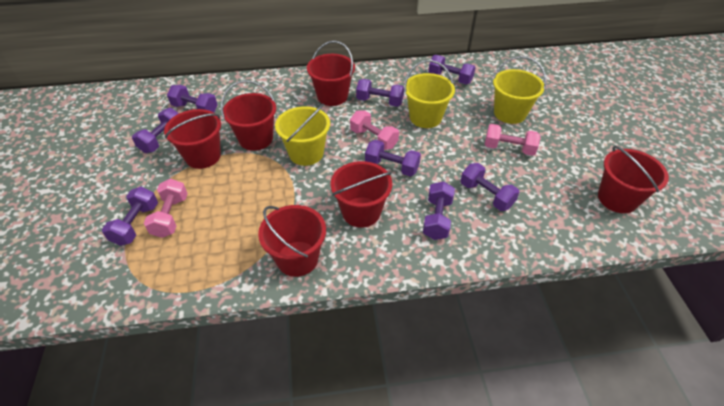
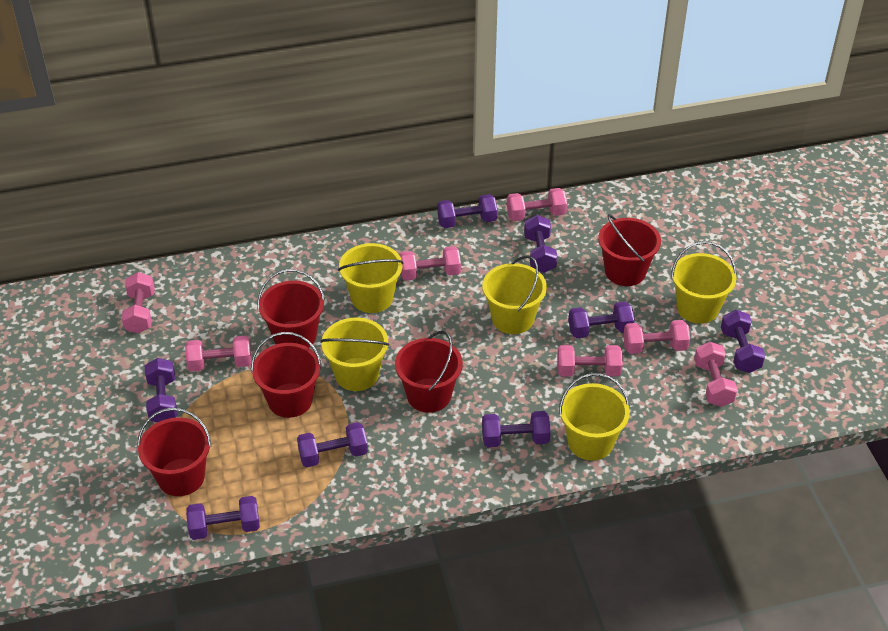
pink dumbbell: 3 -> 7
red bucket: 6 -> 5
yellow bucket: 3 -> 5

